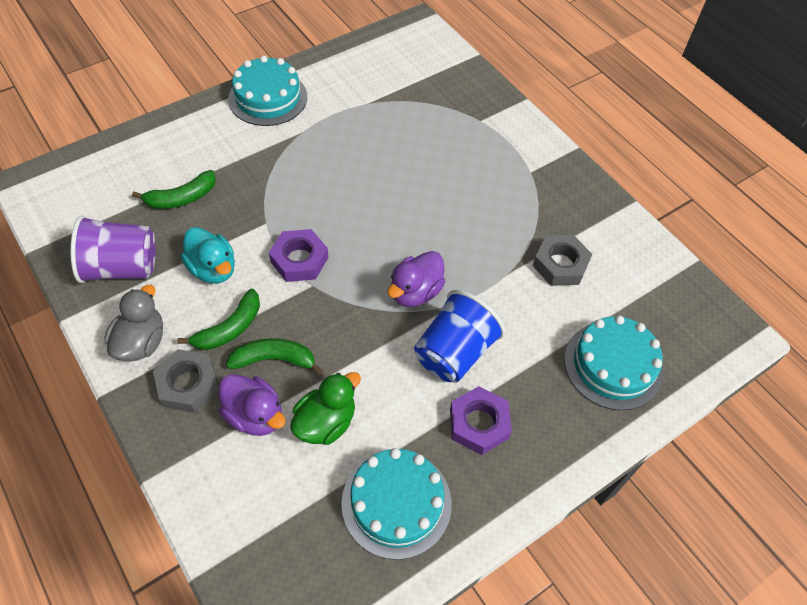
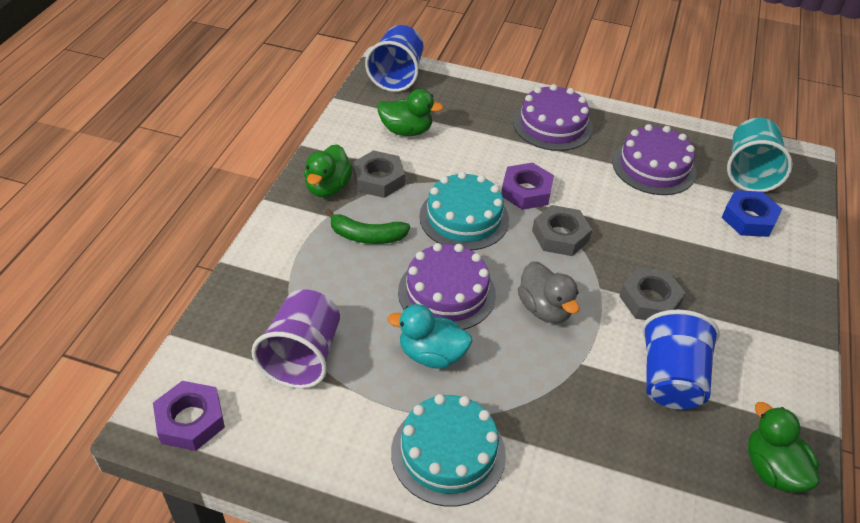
blue cup: 1 -> 2
blue nut: 0 -> 1
green banana: 3 -> 1
green duck: 1 -> 3
grey nut: 2 -> 3
purple cake: 0 -> 3
purple duck: 2 -> 0
turquoise cake: 3 -> 2
turquoise cup: 0 -> 1

